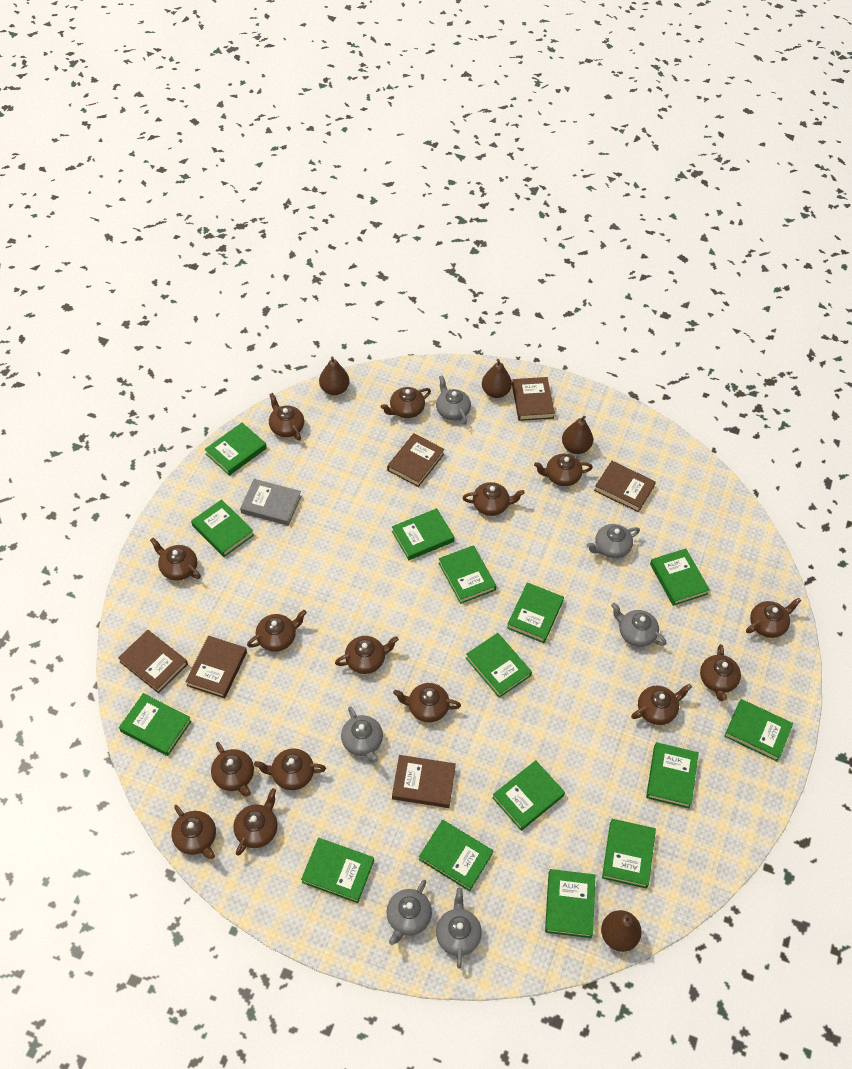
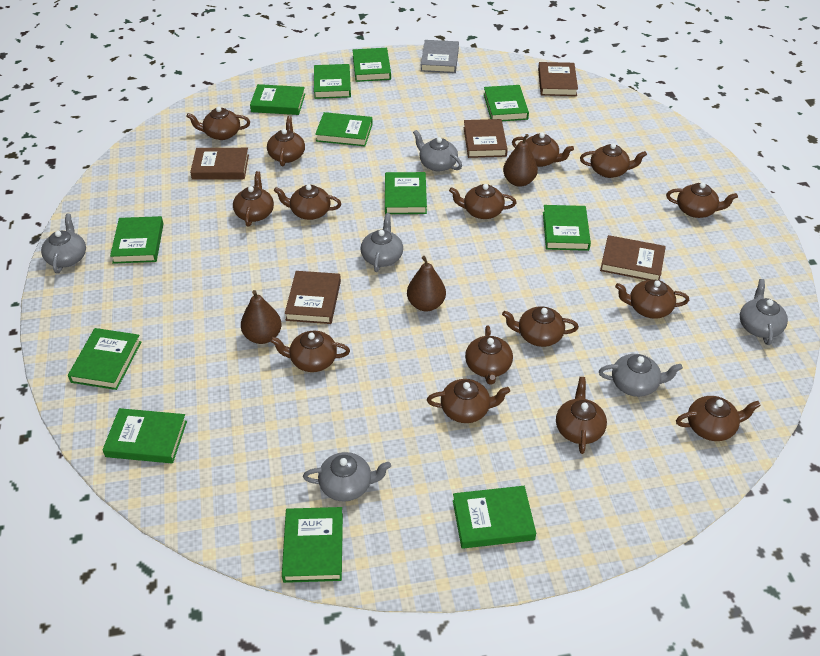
brown book: 6 -> 5
brown pear: 4 -> 3
green book: 15 -> 12

